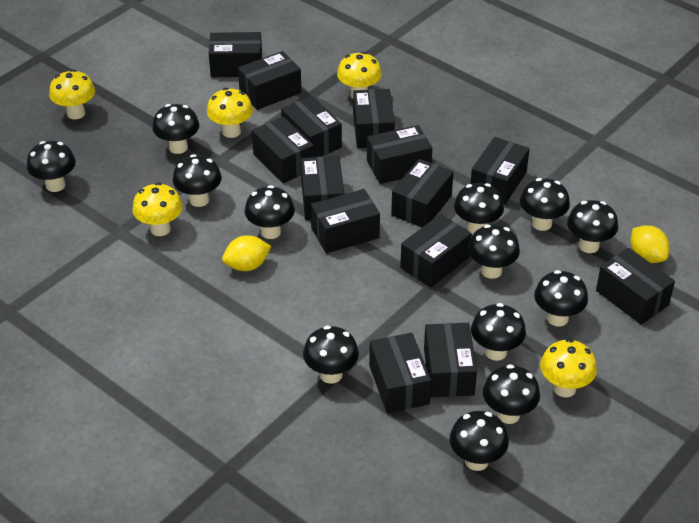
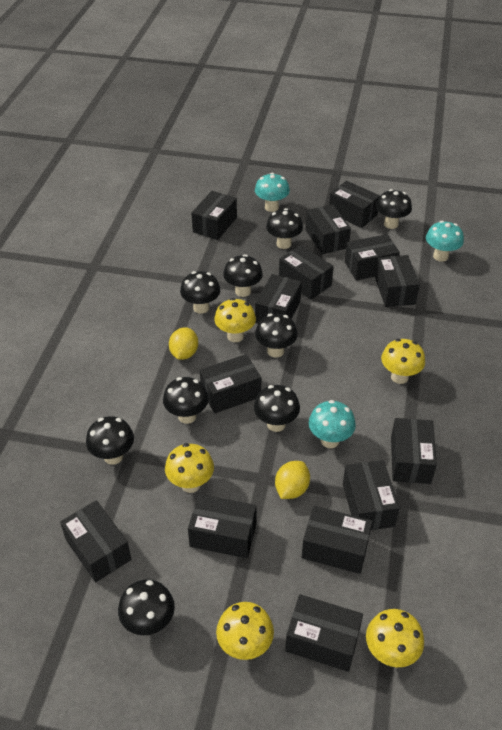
black mushroom: 13 -> 9
turquoise mushroom: 0 -> 3

